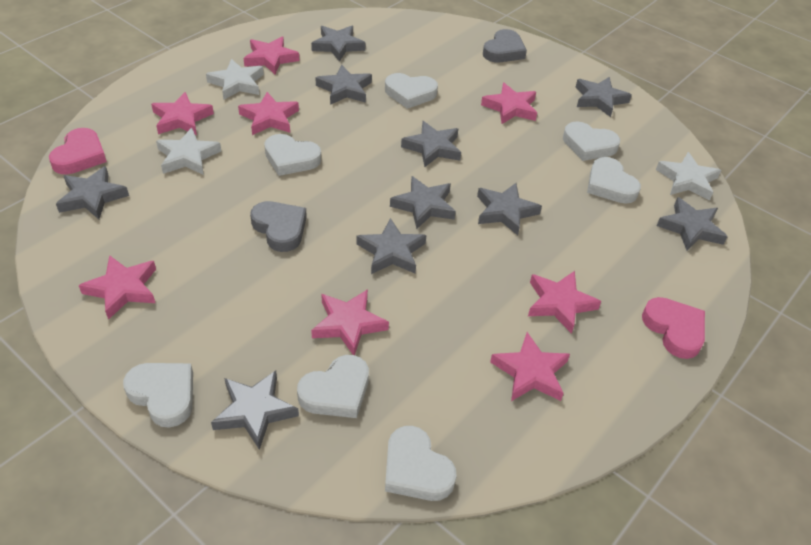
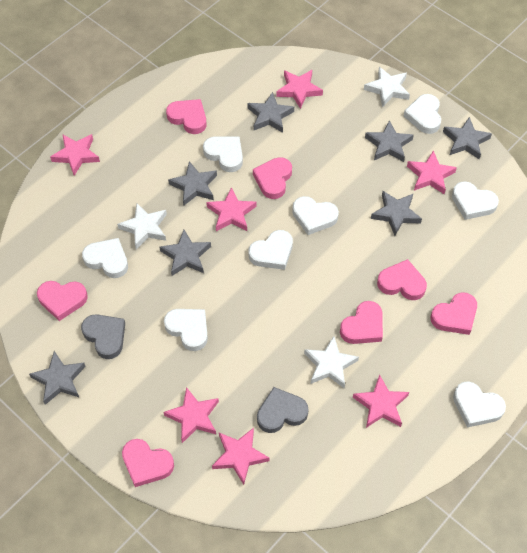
grey star: 10 -> 7
pink heart: 2 -> 7
pink star: 8 -> 7
white heart: 7 -> 8

